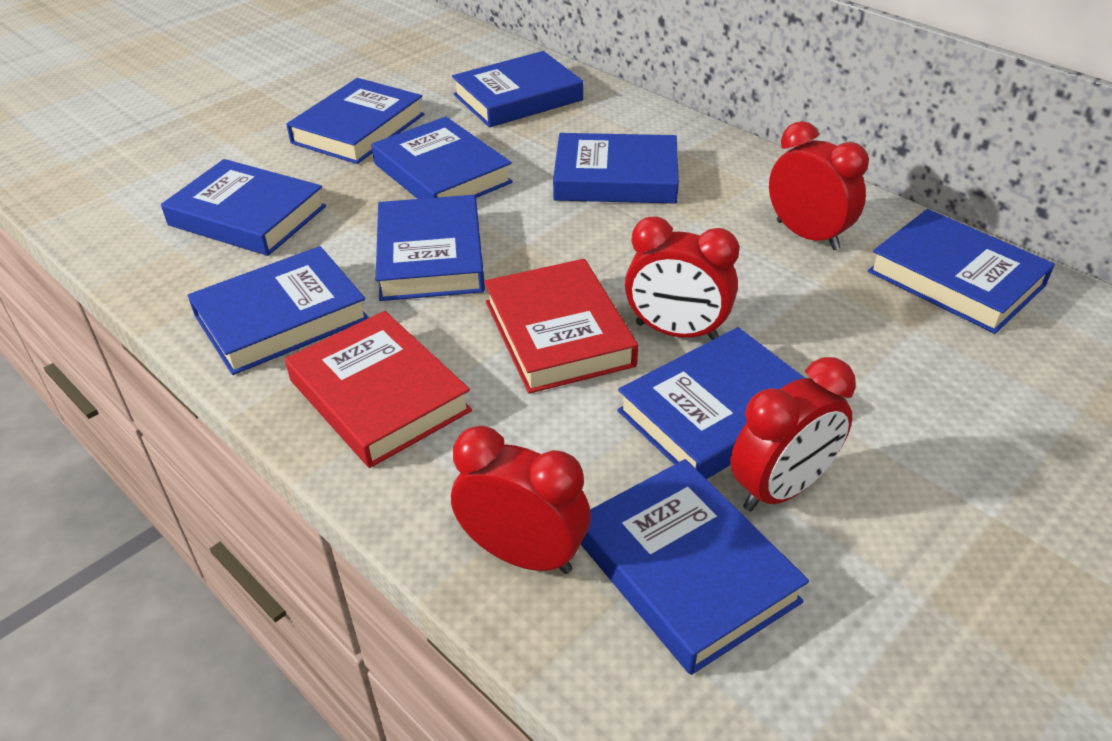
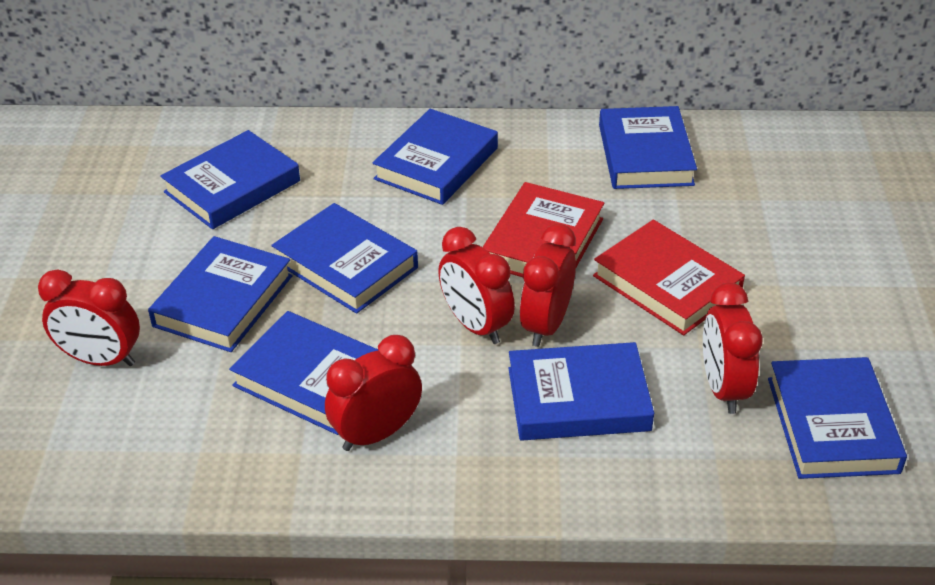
blue book: 10 -> 8
red clock: 4 -> 5

